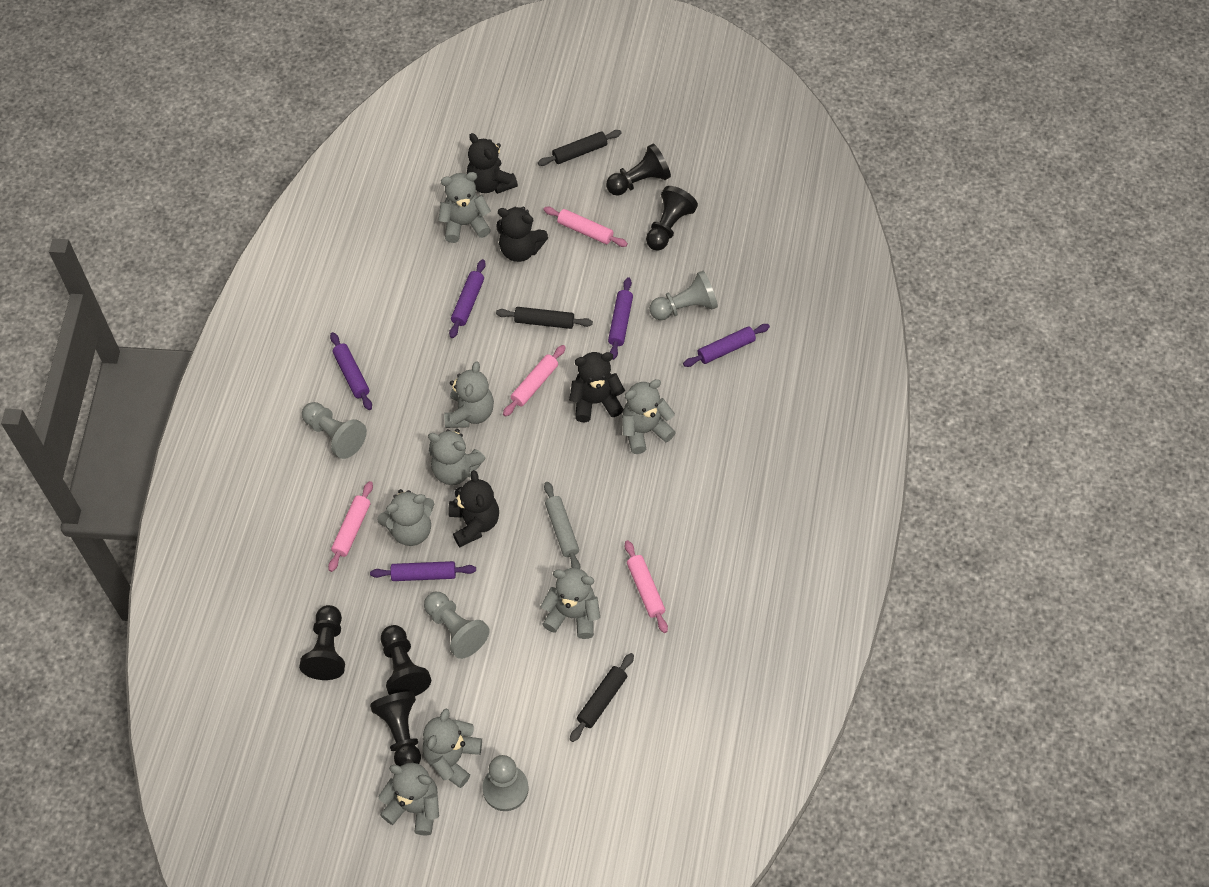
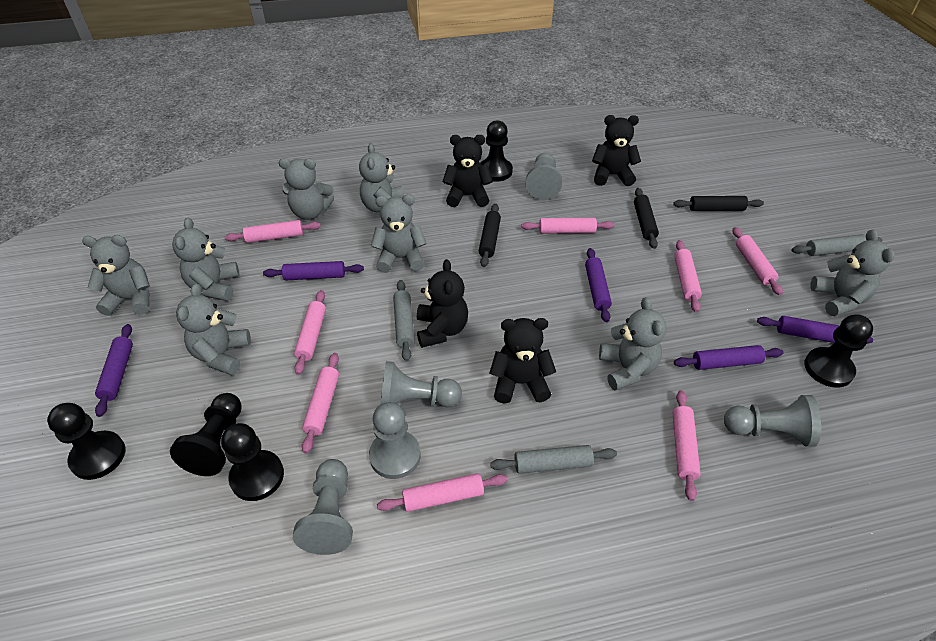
grey pawn: 4 -> 5
grey rolling pin: 1 -> 3
pink rolling pin: 4 -> 8

